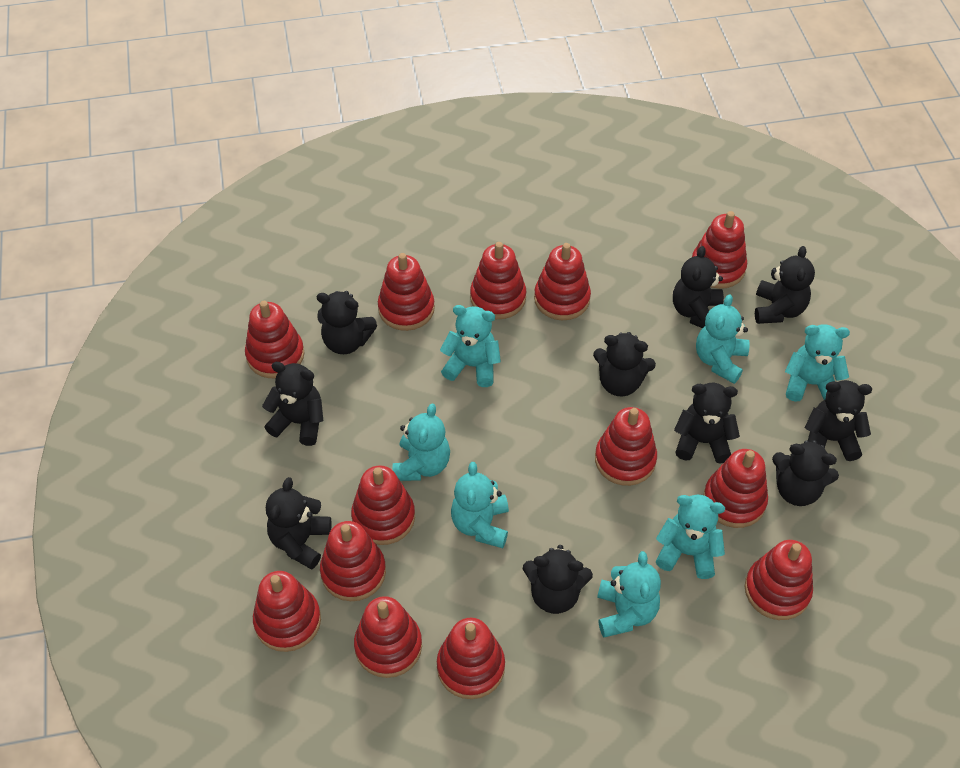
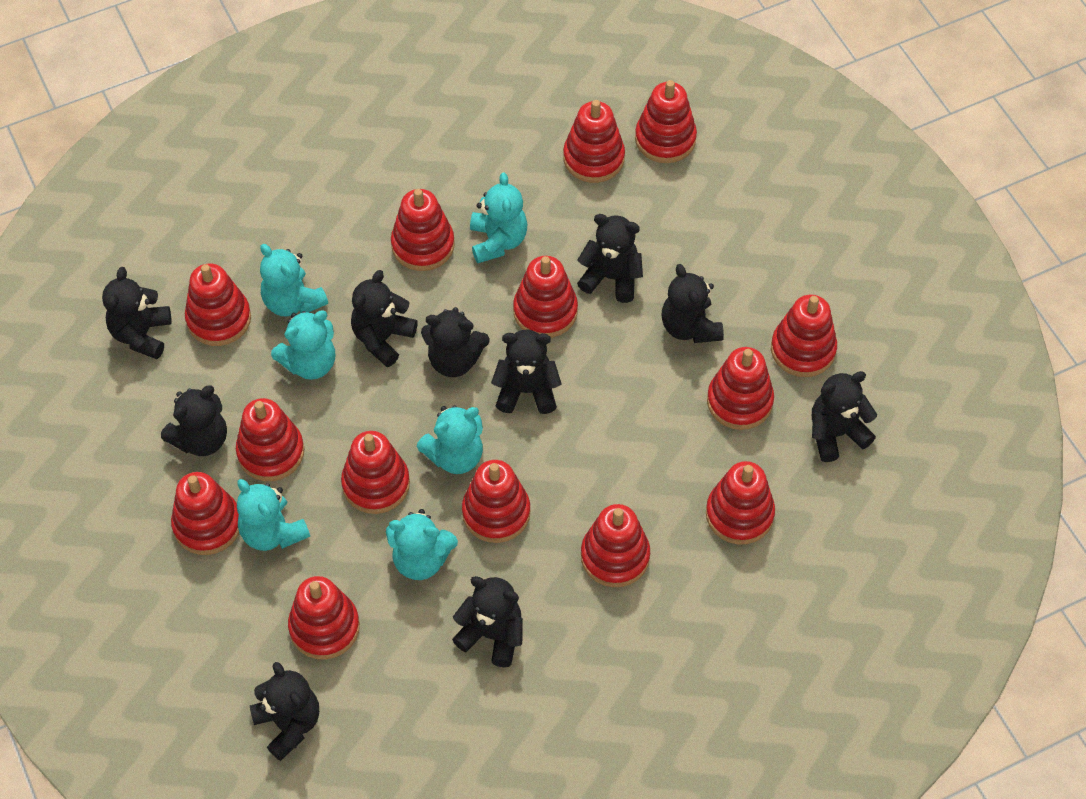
red stacking toy: 13 -> 14
turquoise teddy bear: 7 -> 6

